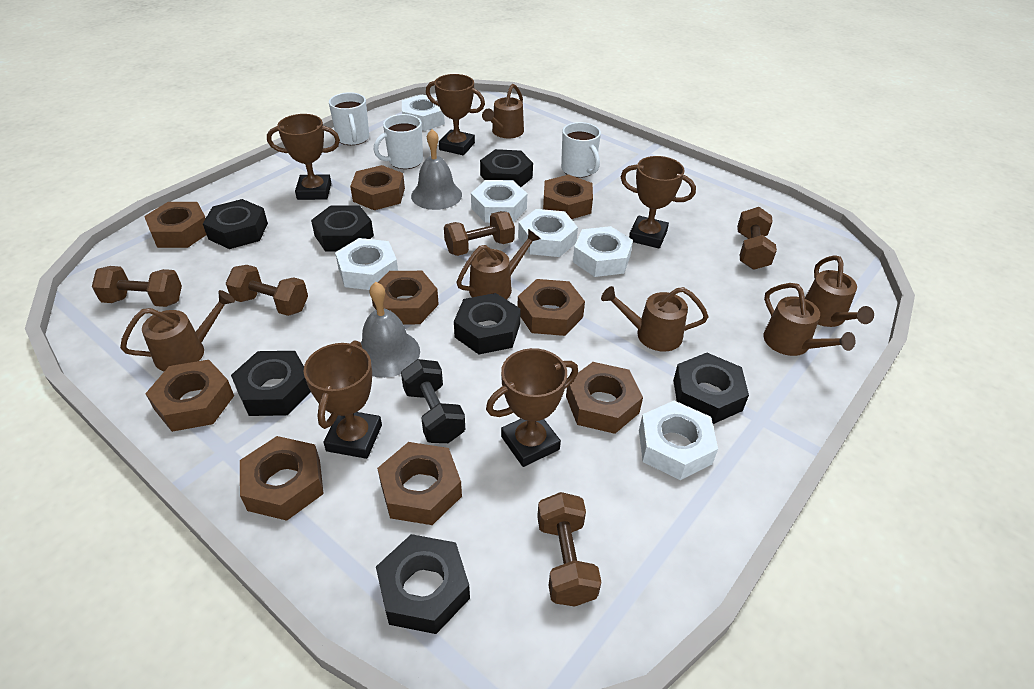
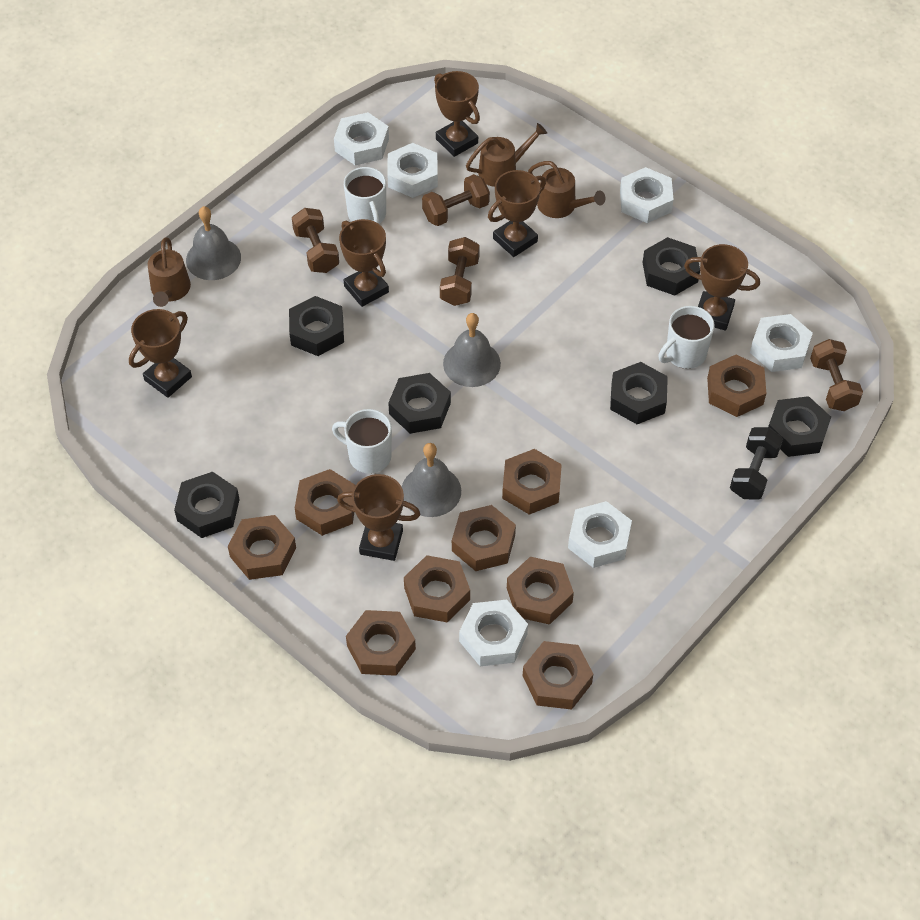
black nut: 7 -> 6
brown dumbbell: 5 -> 4
brown trophy: 5 -> 6
brown watering can: 6 -> 3
grey bell: 2 -> 3

